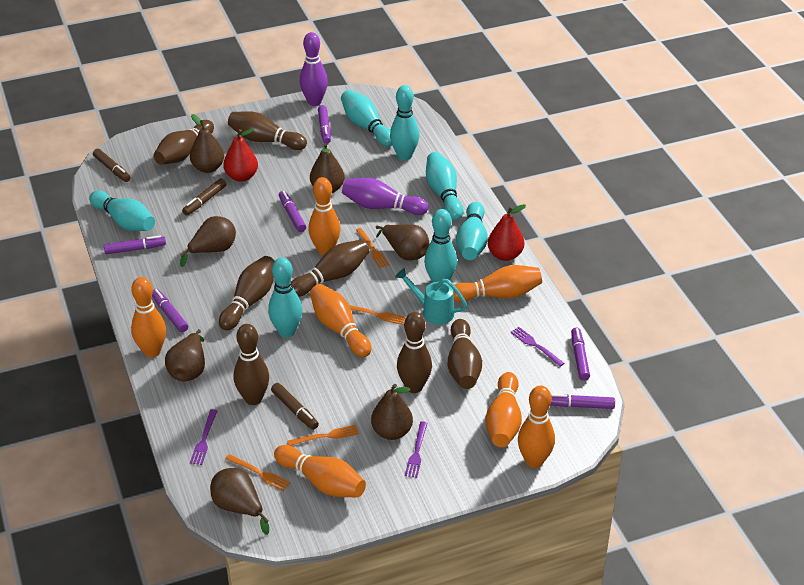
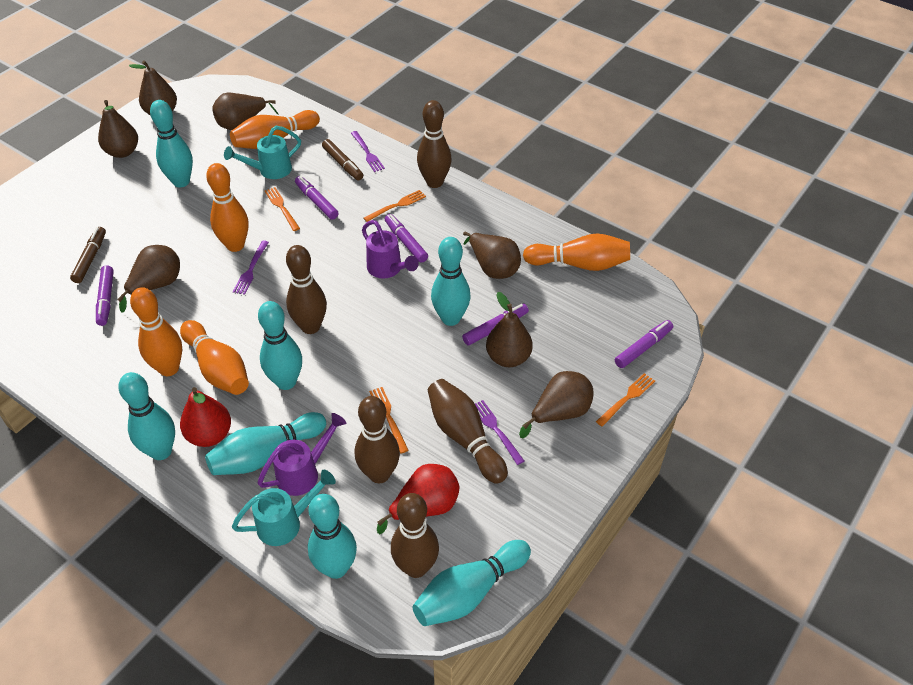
brown bowling pin: 7 -> 5
brown marker: 3 -> 2
orange bowling pin: 7 -> 5
purple bowling pin: 2 -> 0
purple marker: 6 -> 5
purple watering can: 0 -> 2
turquoise watering can: 1 -> 2

